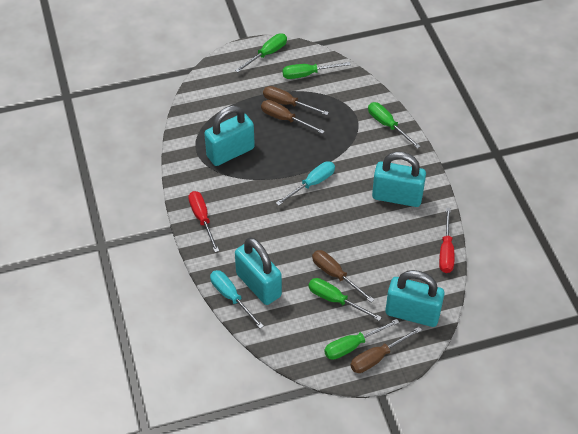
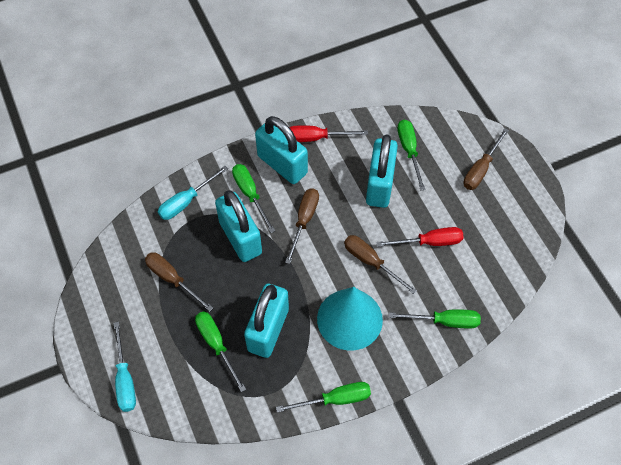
turquoise cone: 0 -> 1

